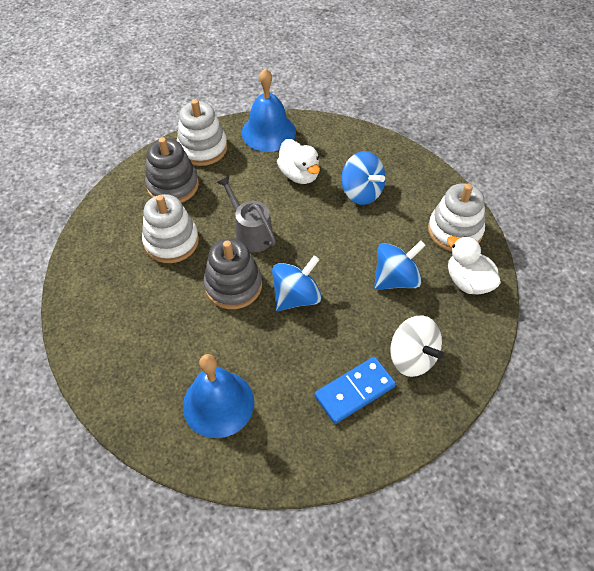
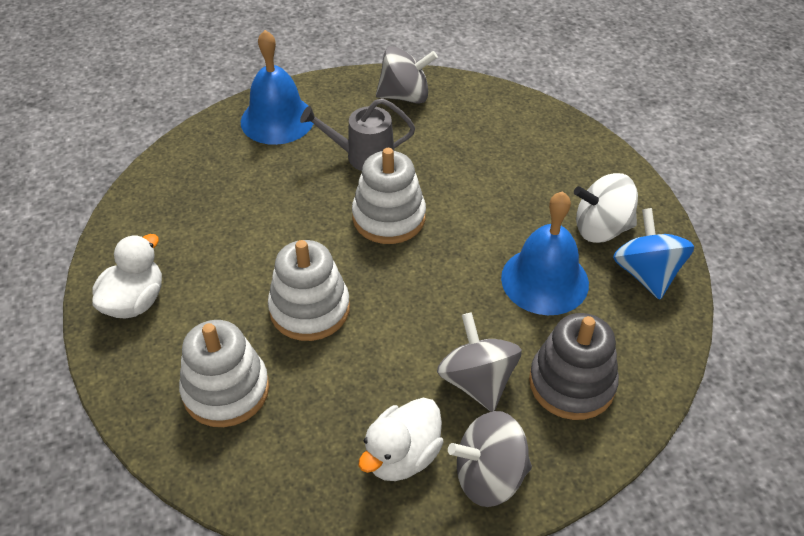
blue domino: 1 -> 0
blue spinning top: 3 -> 1
grey spinning top: 0 -> 3
grey stacking toy: 2 -> 1

